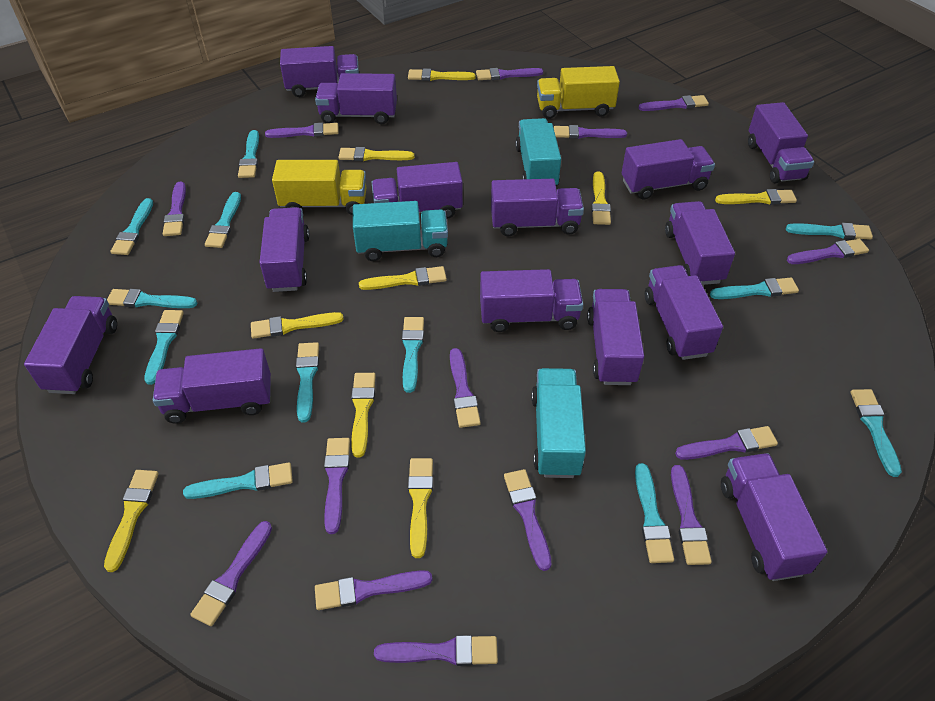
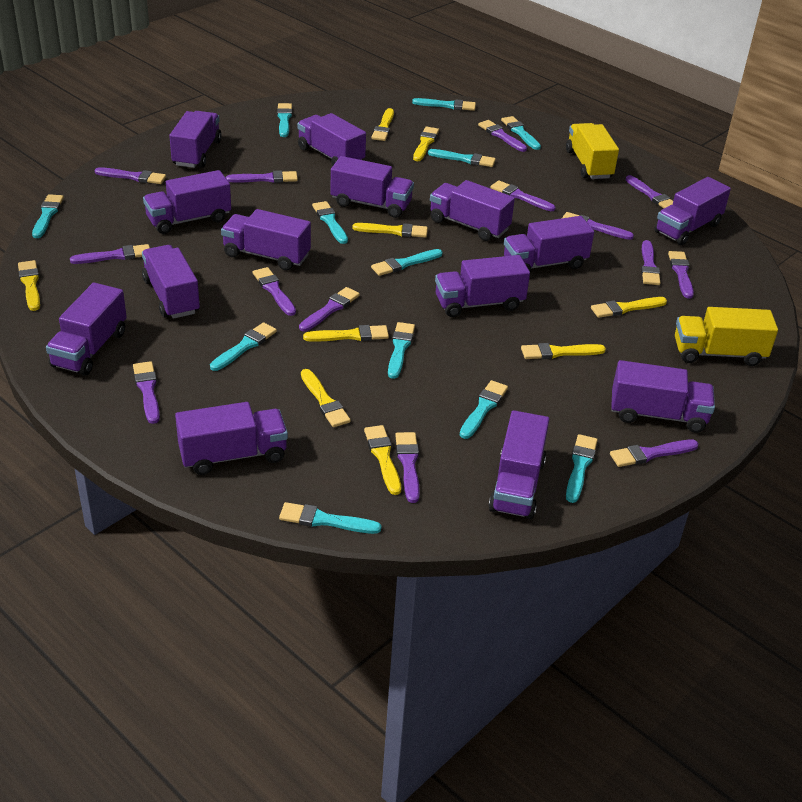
turquoise truck: 3 -> 0

